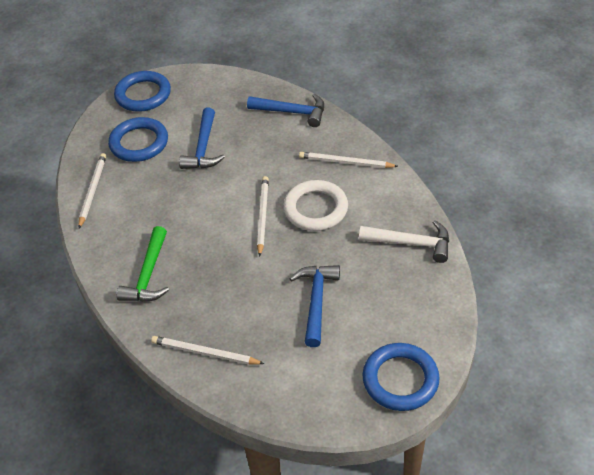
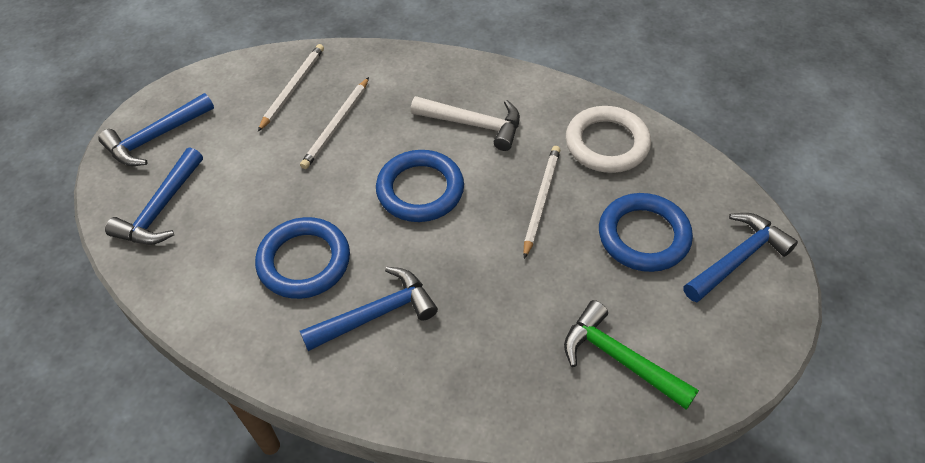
blue hammer: 3 -> 4
white pencil: 4 -> 3

